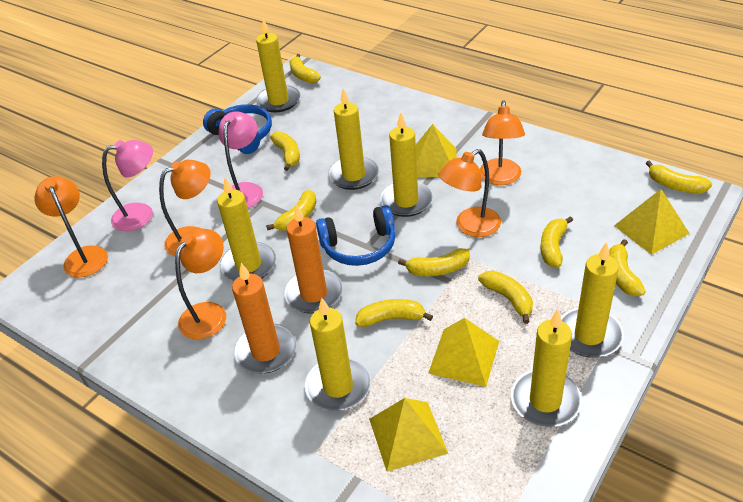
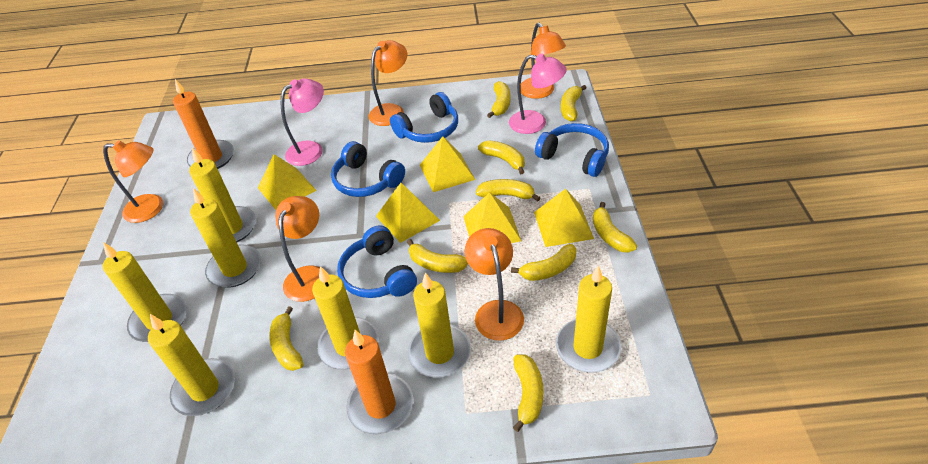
blue headphones: 2 -> 4
yellow pyramid: 4 -> 5

